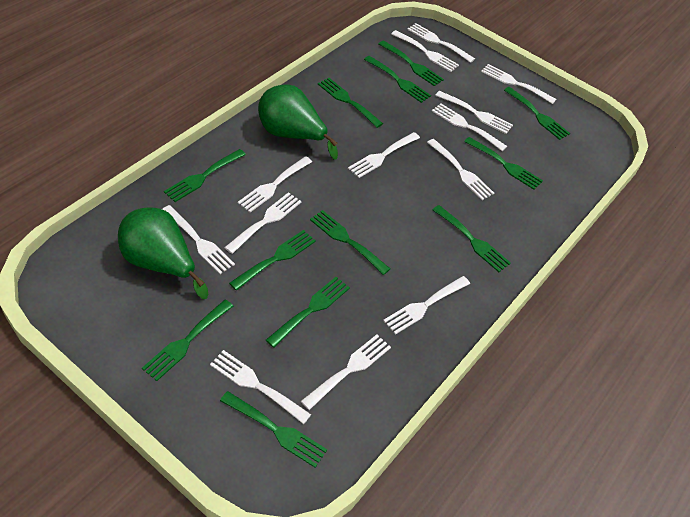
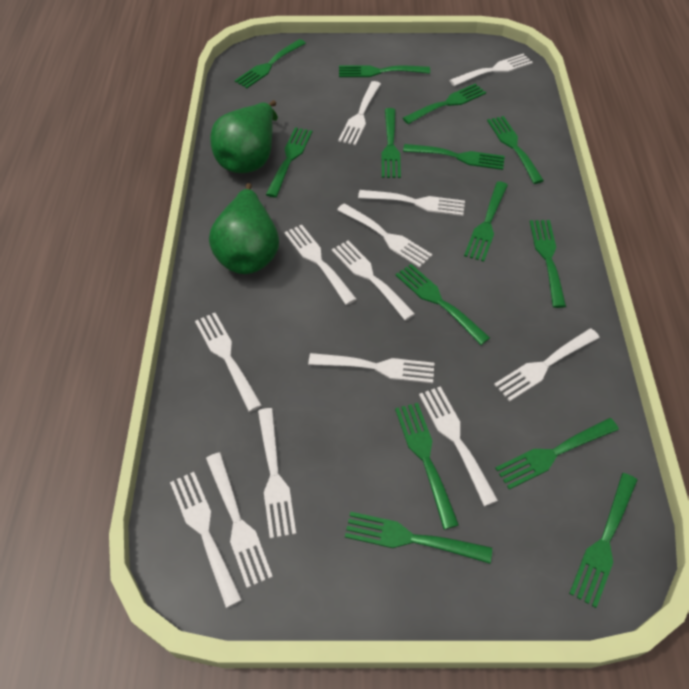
green fork: 12 -> 14

